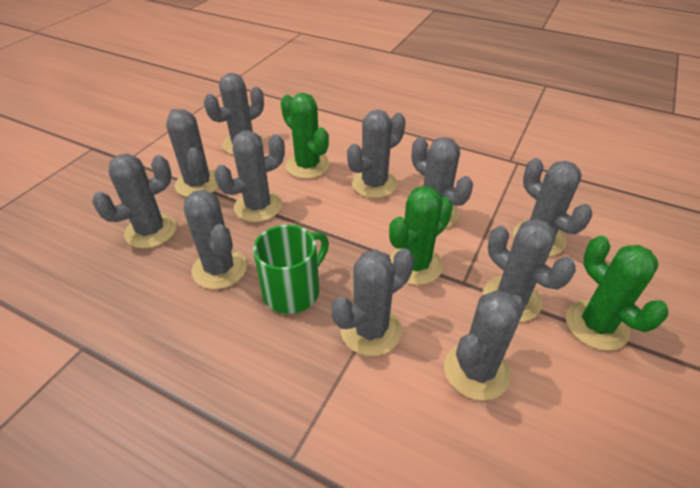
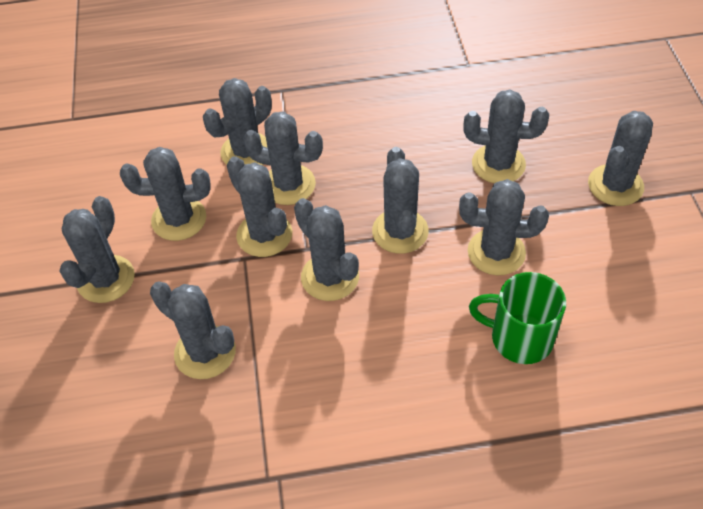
green cactus: 3 -> 0

